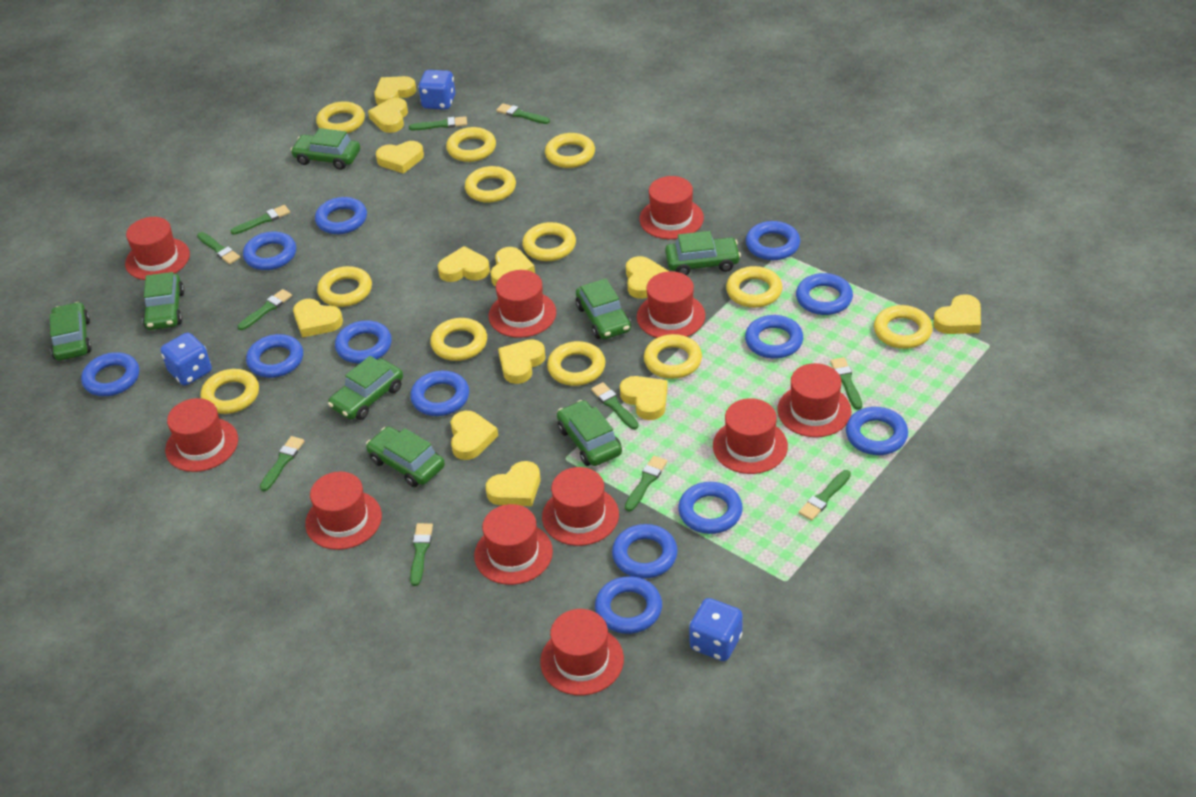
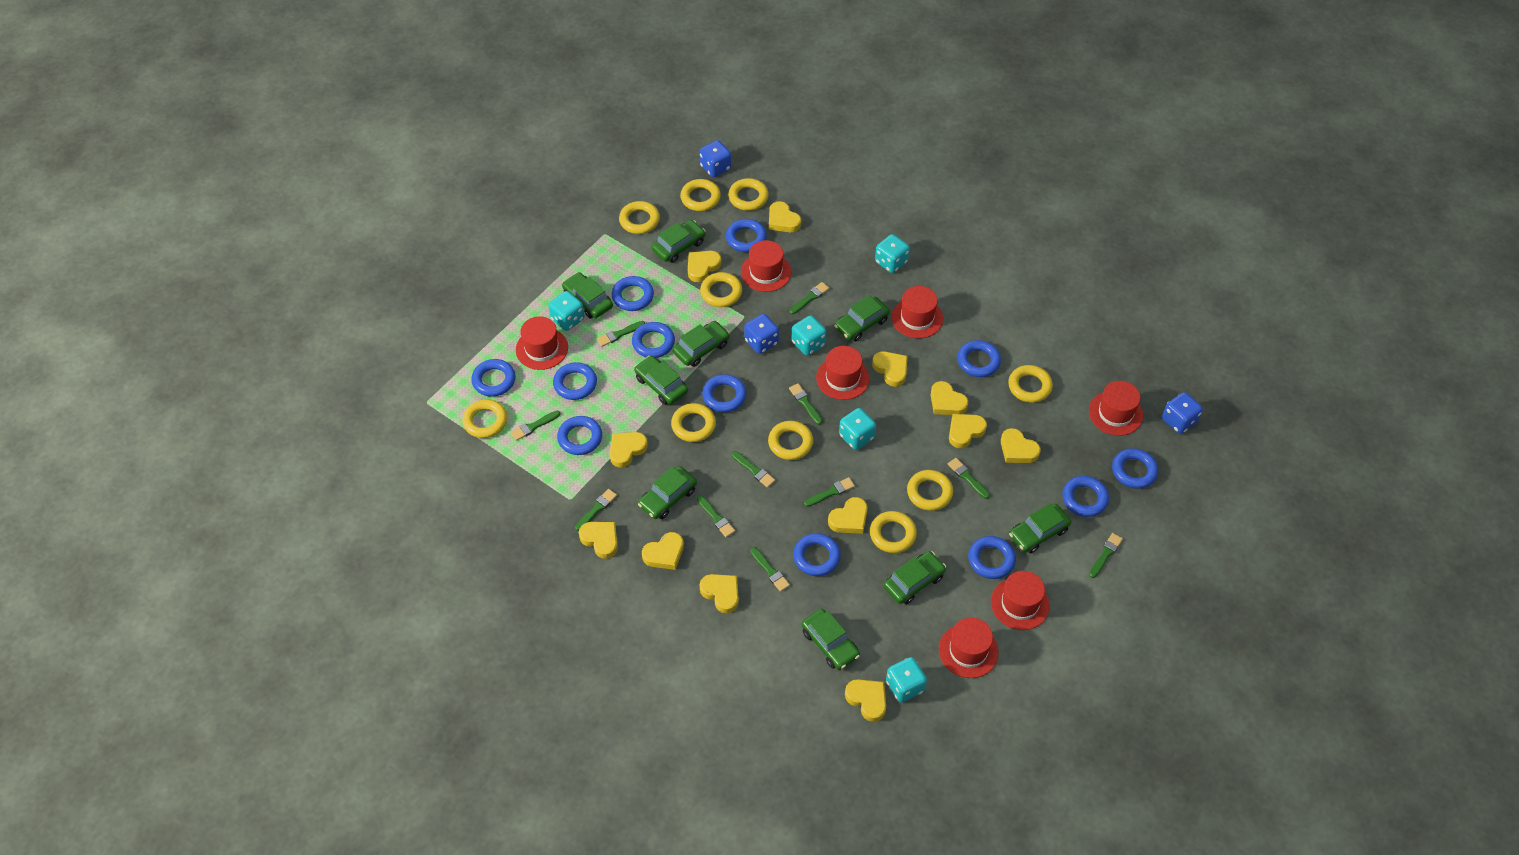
blue ring: 13 -> 12
green car: 8 -> 9
red hat: 11 -> 7
turquoise dice: 0 -> 5
yellow ring: 12 -> 10

